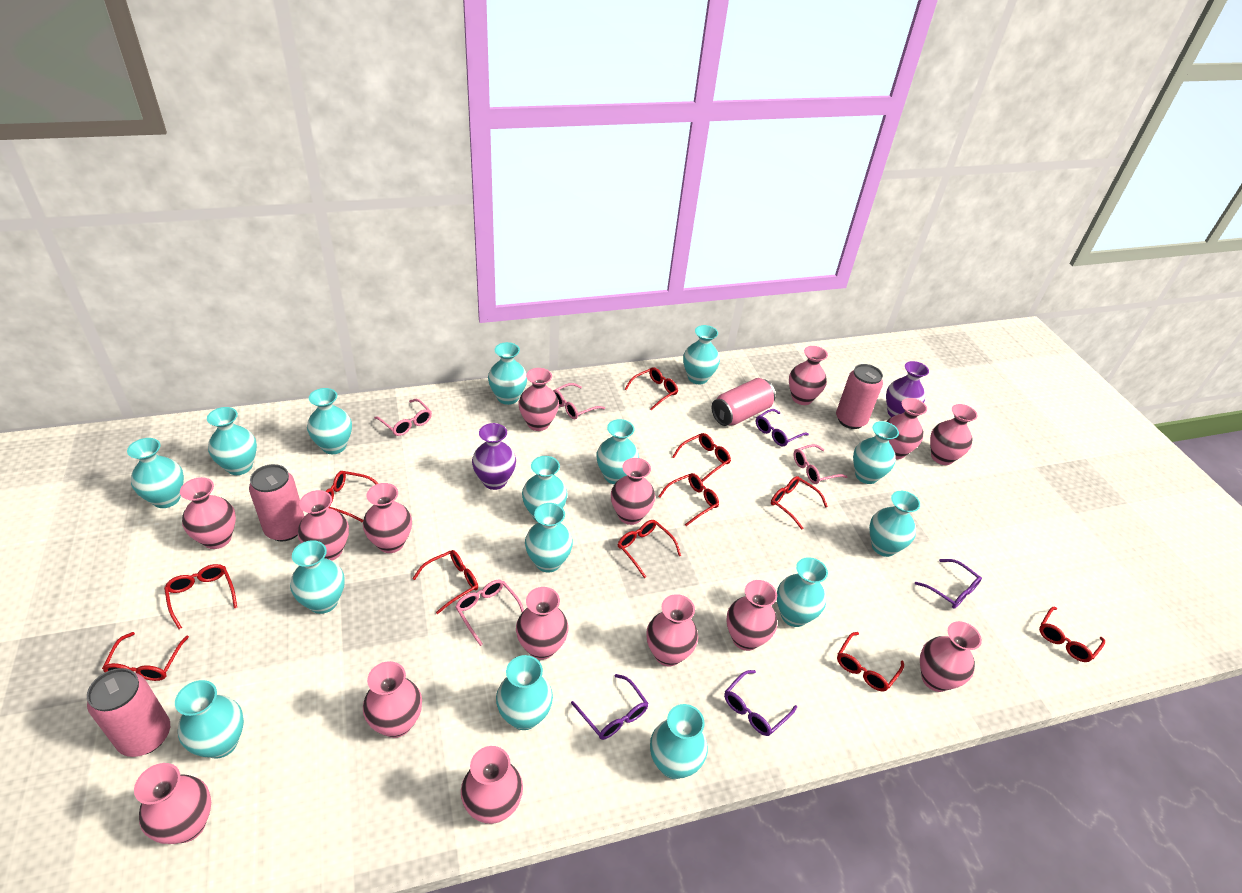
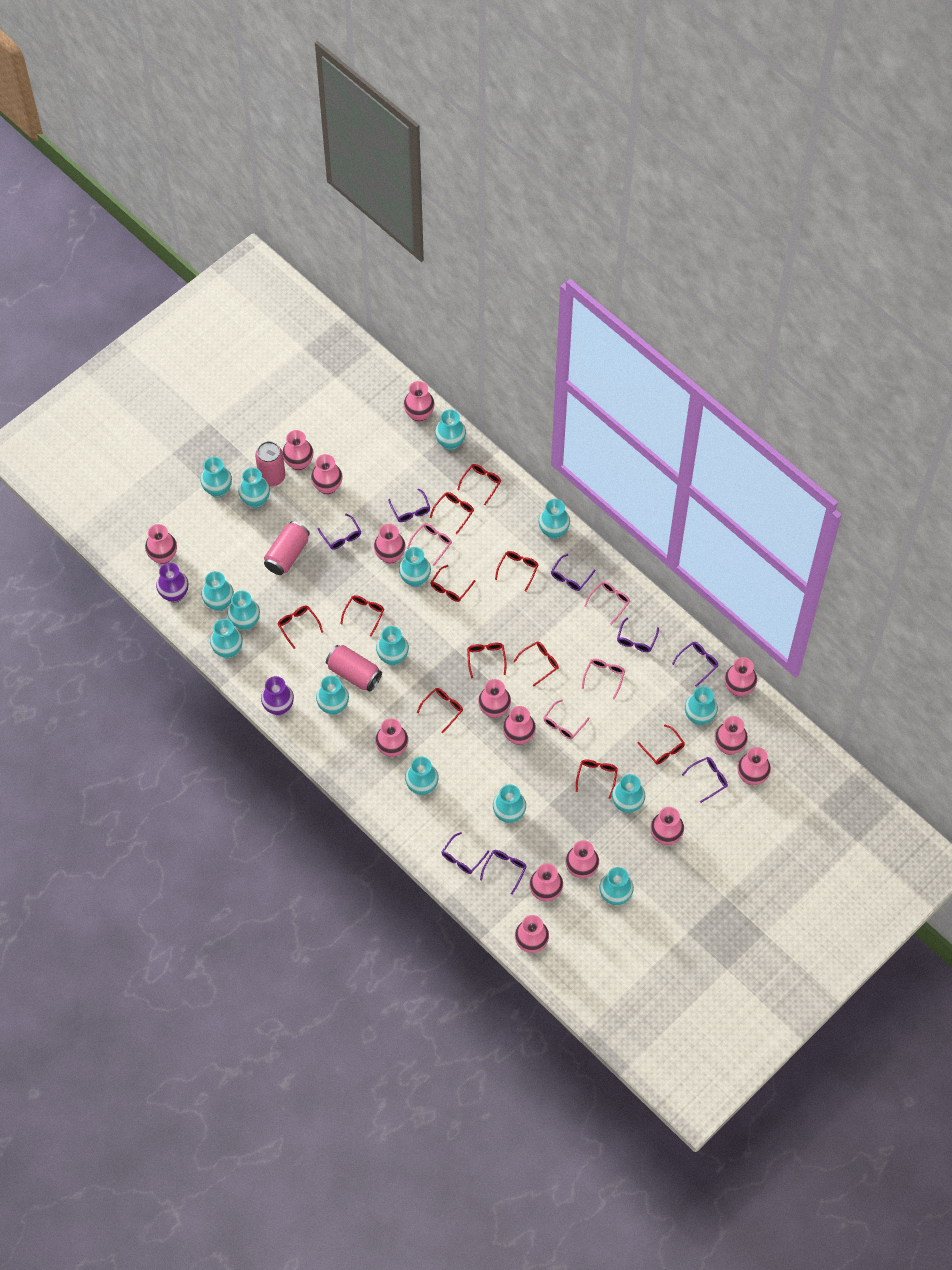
pink can: 4 -> 3
purple glasses: 4 -> 8

